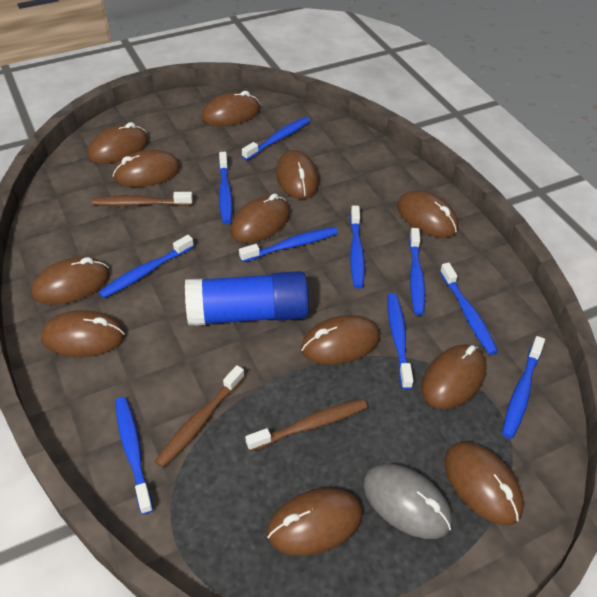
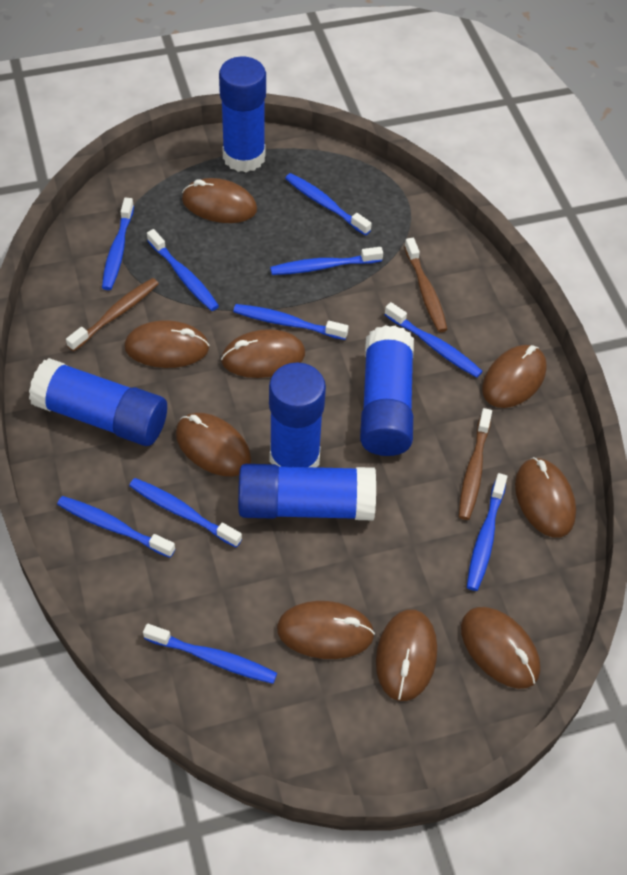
blue glue stick: 1 -> 5
brown mouse: 12 -> 9
grey mouse: 1 -> 0

